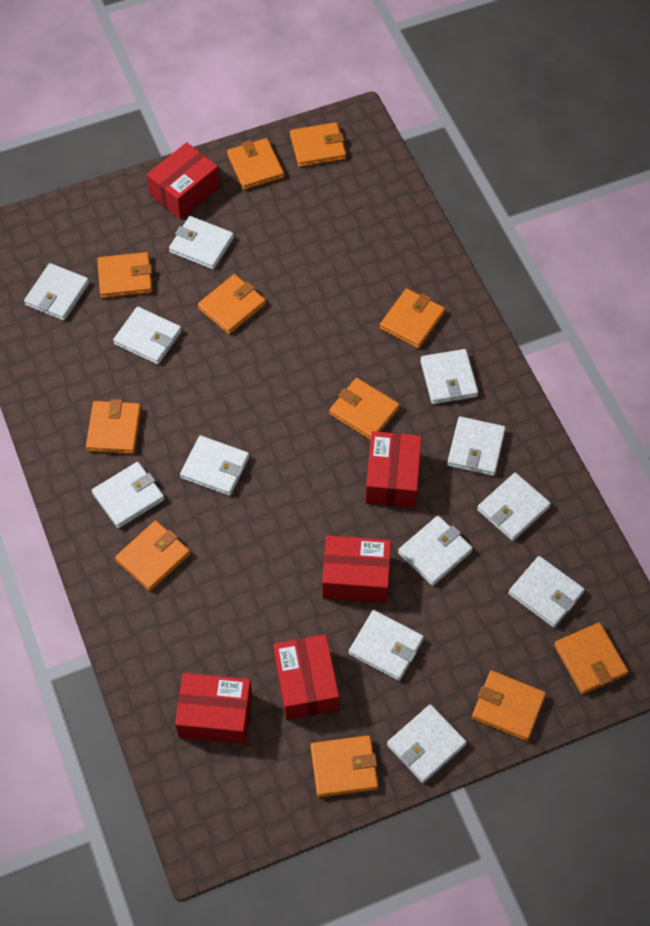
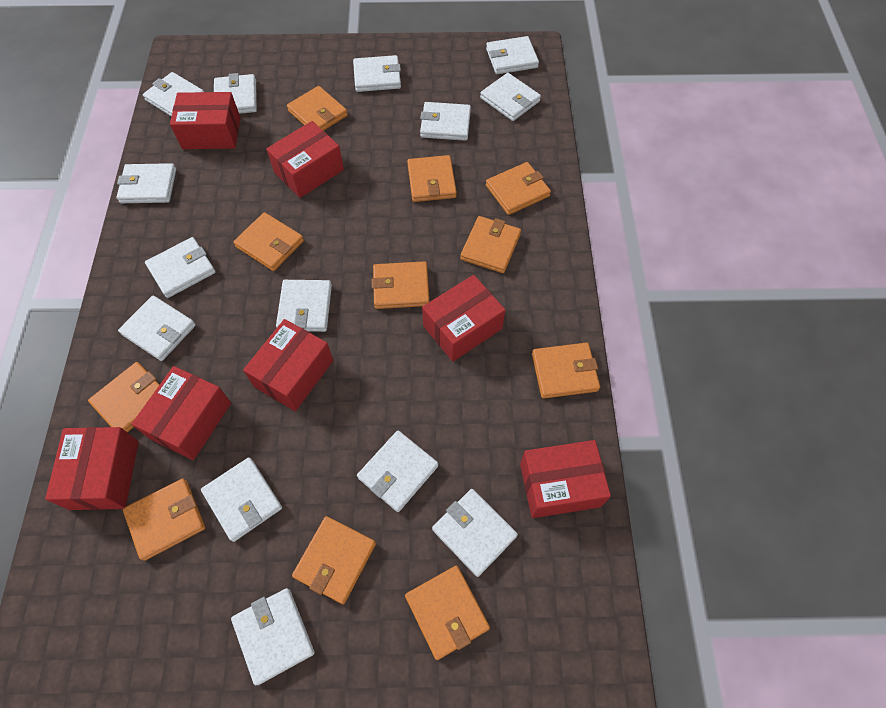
red box: 5 -> 7
white wallet: 12 -> 14

